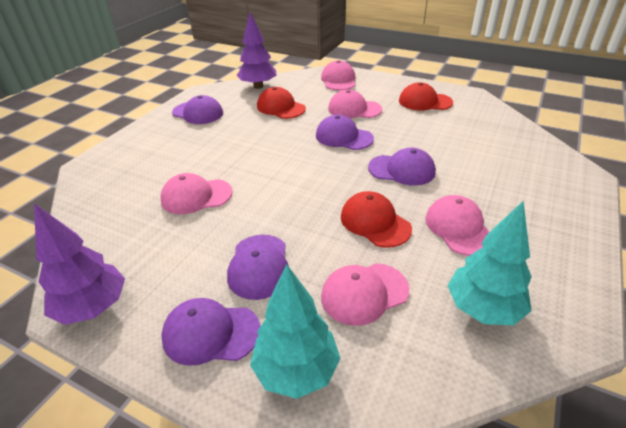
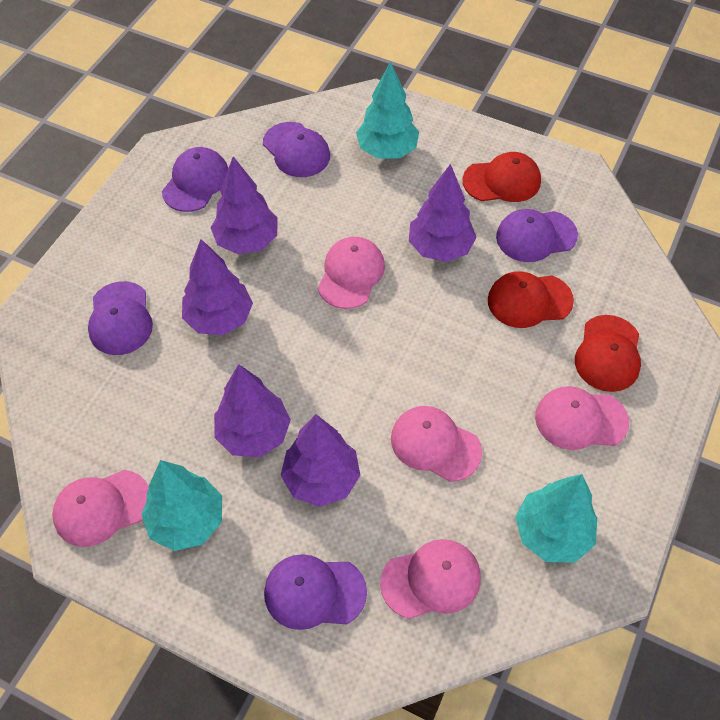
purple tree: 2 -> 5
turquoise tree: 2 -> 3

